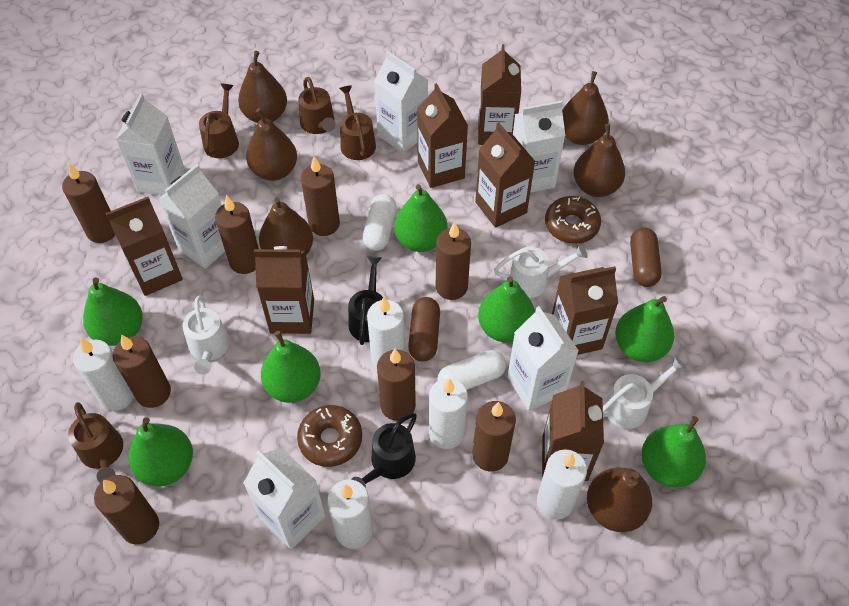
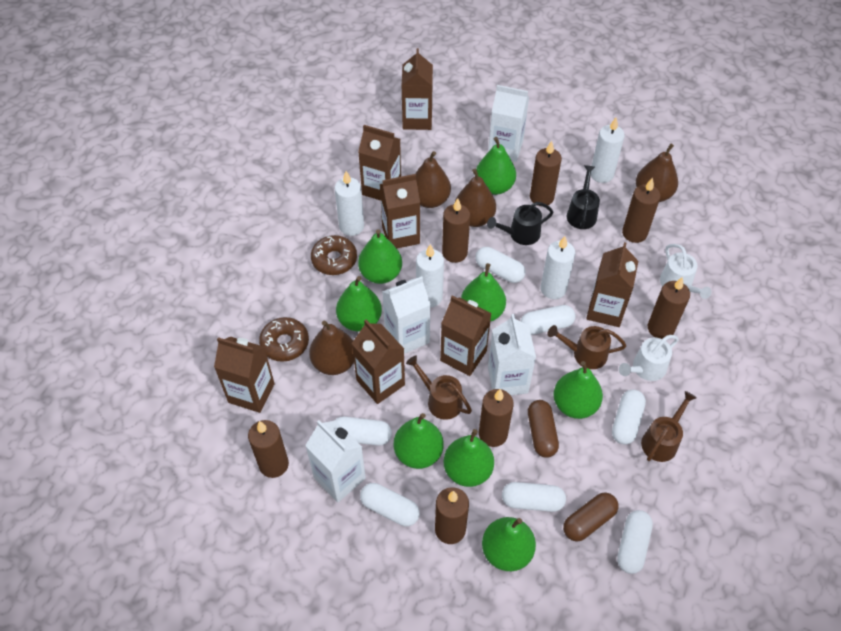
brown candle: 8 -> 7
brown pear: 6 -> 4
brown watering can: 4 -> 3
green pear: 7 -> 8
white candle: 5 -> 4
white capsule: 2 -> 7
white carton: 6 -> 4
white watering can: 3 -> 2

